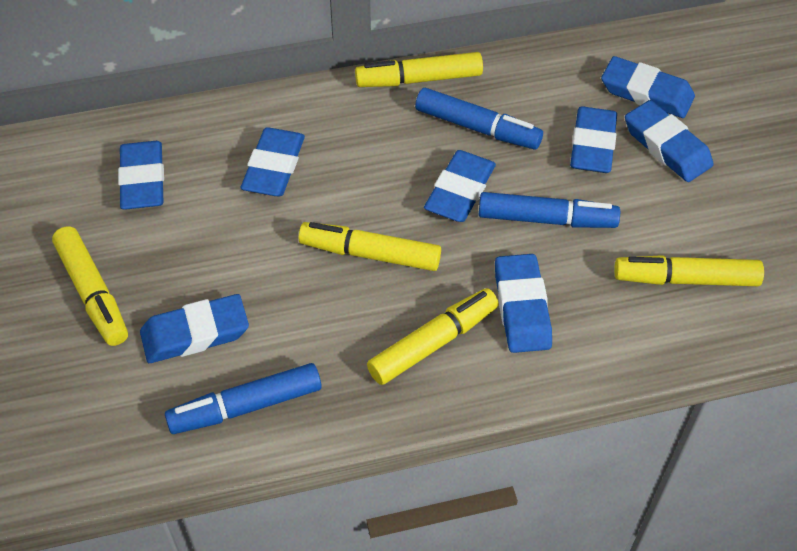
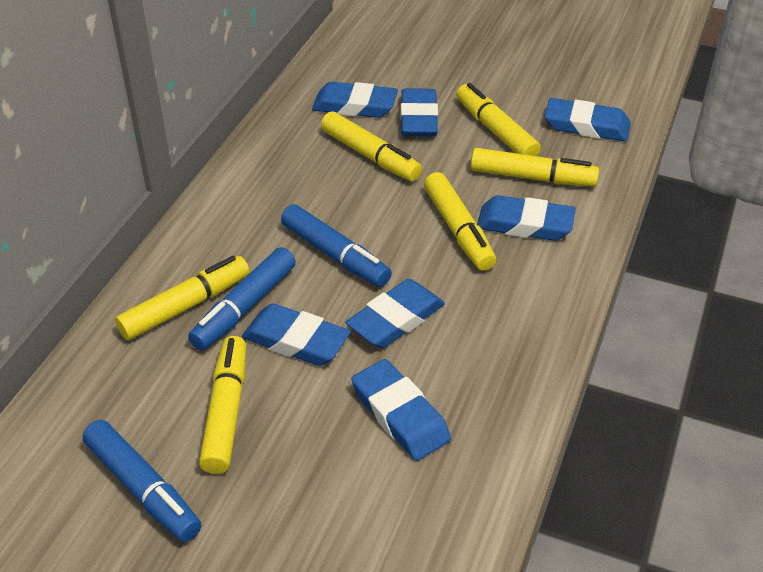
blue eraser: 8 -> 7
yellow marker: 5 -> 6

